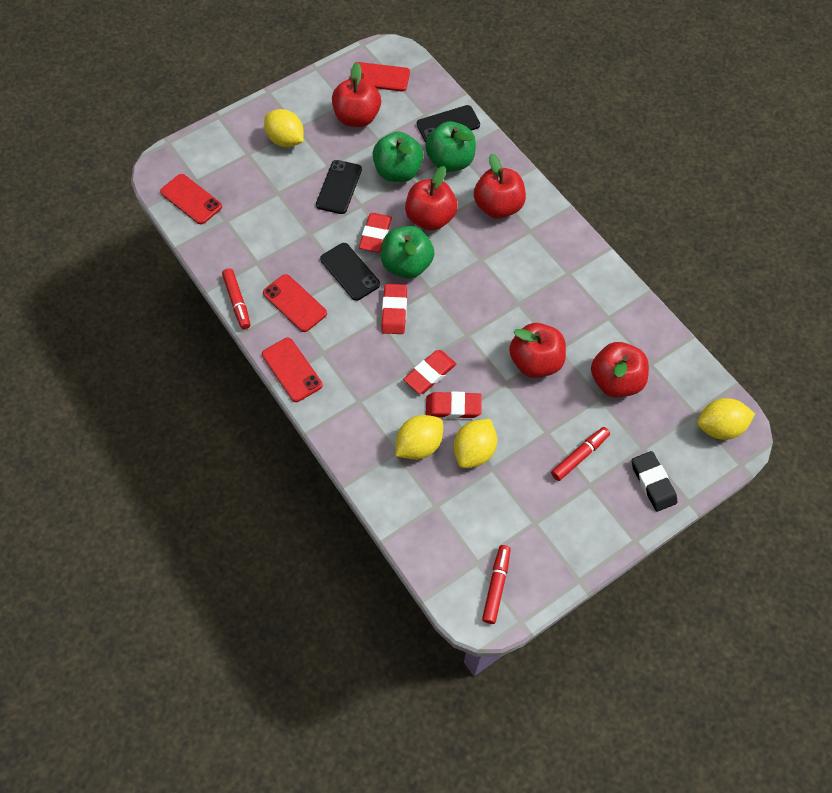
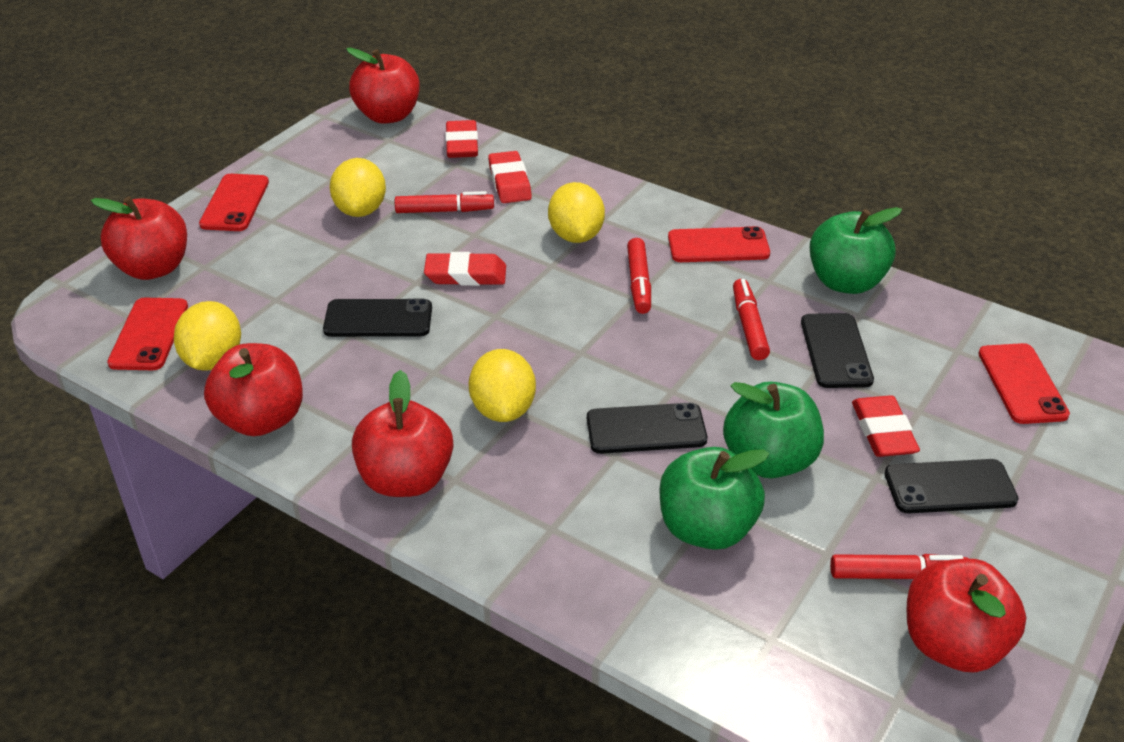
black eraser: 1 -> 0
black phone: 3 -> 4
red marker: 3 -> 4

